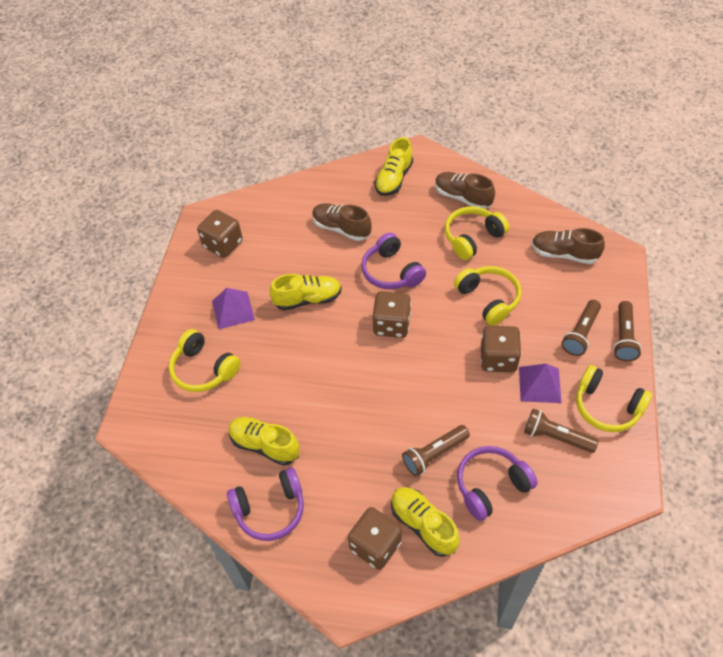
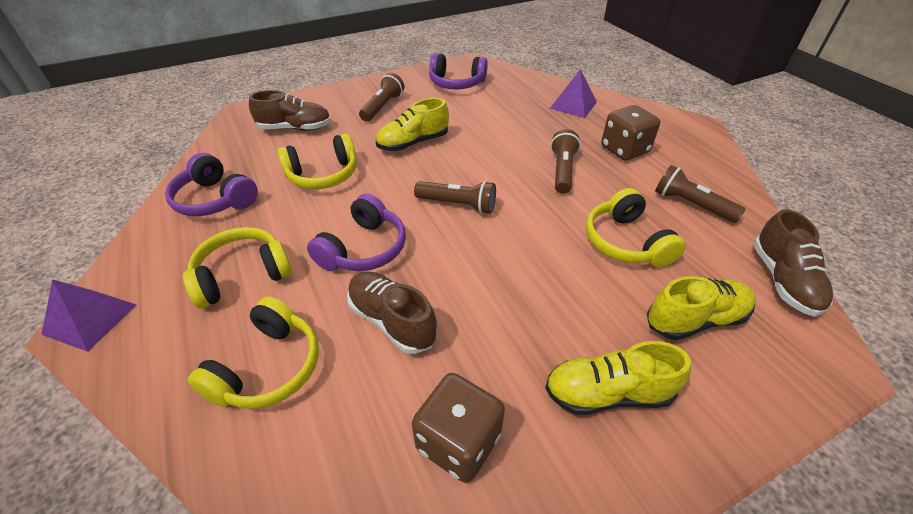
brown dice: 4 -> 2
yellow shoe: 4 -> 3

